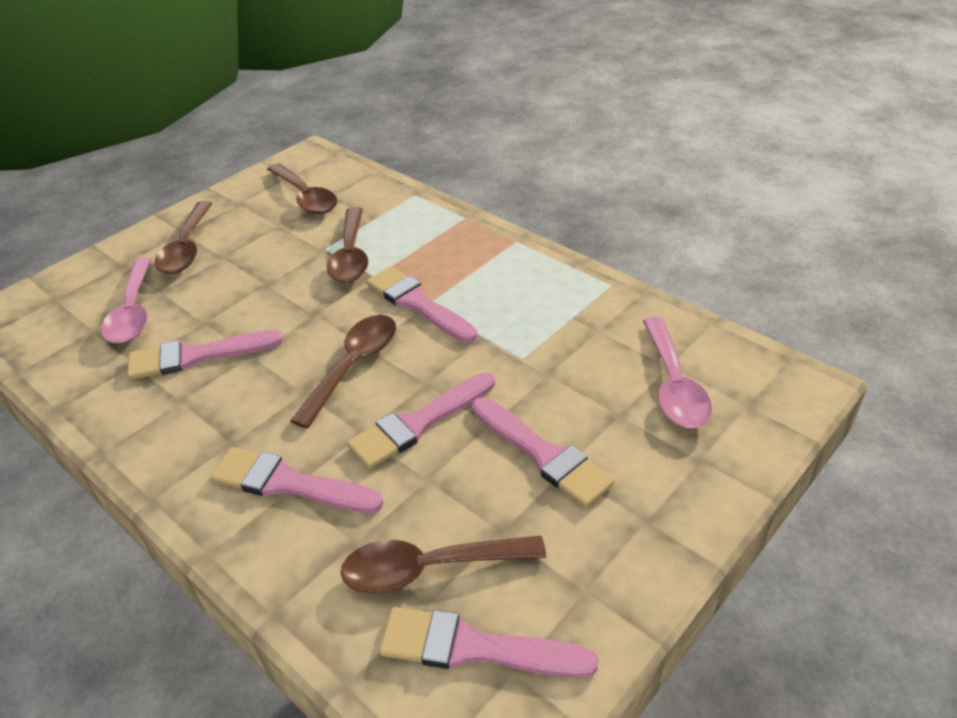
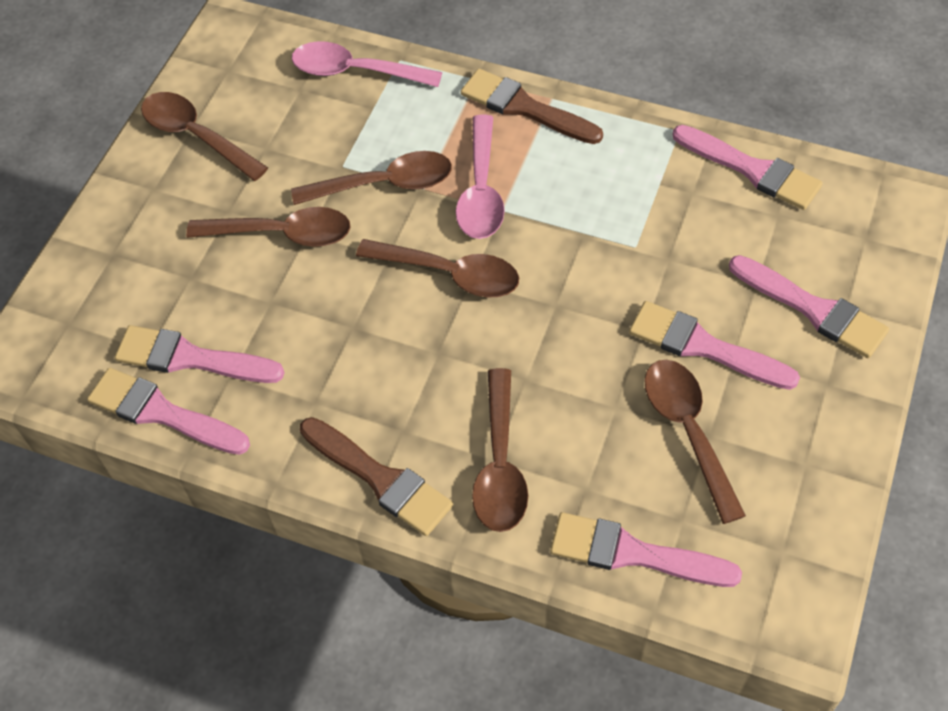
brown brush: 0 -> 2
brown spoon: 5 -> 6

